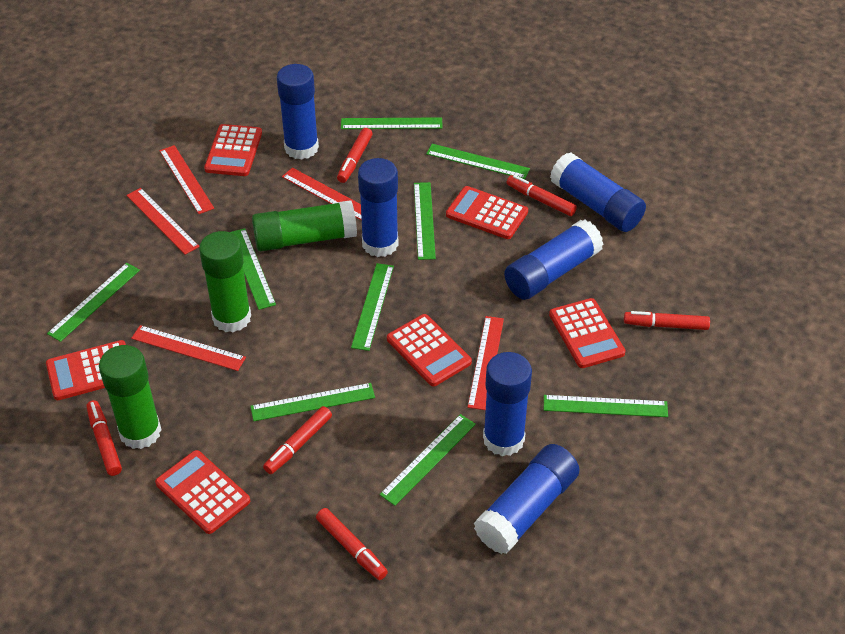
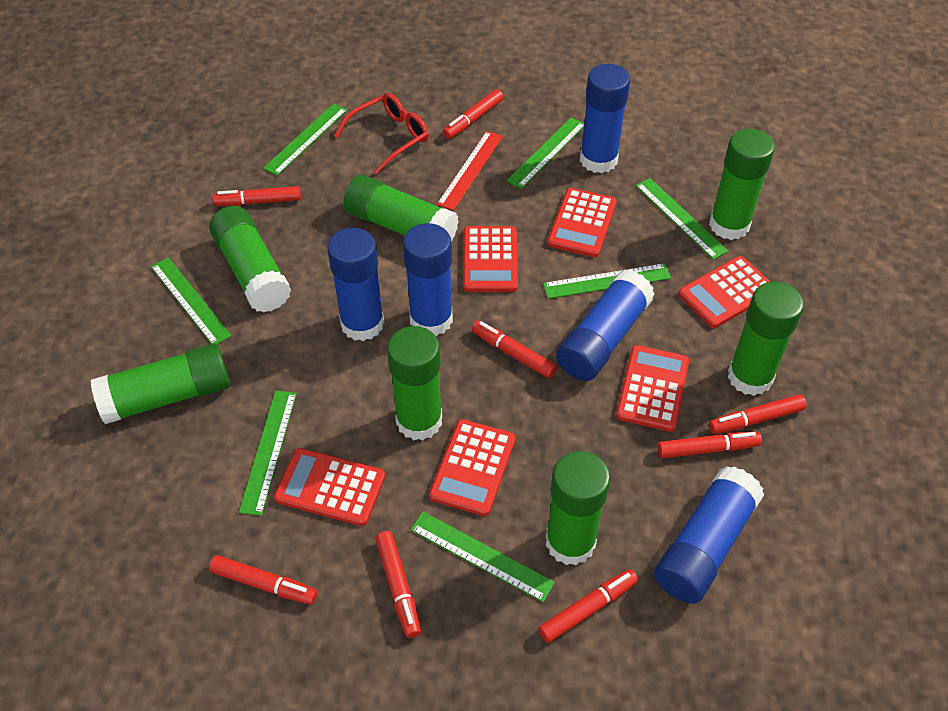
blue glue stick: 6 -> 5
green glue stick: 3 -> 7
green ruler: 9 -> 7
red glasses: 0 -> 1
red marker: 6 -> 8
red ruler: 5 -> 1

